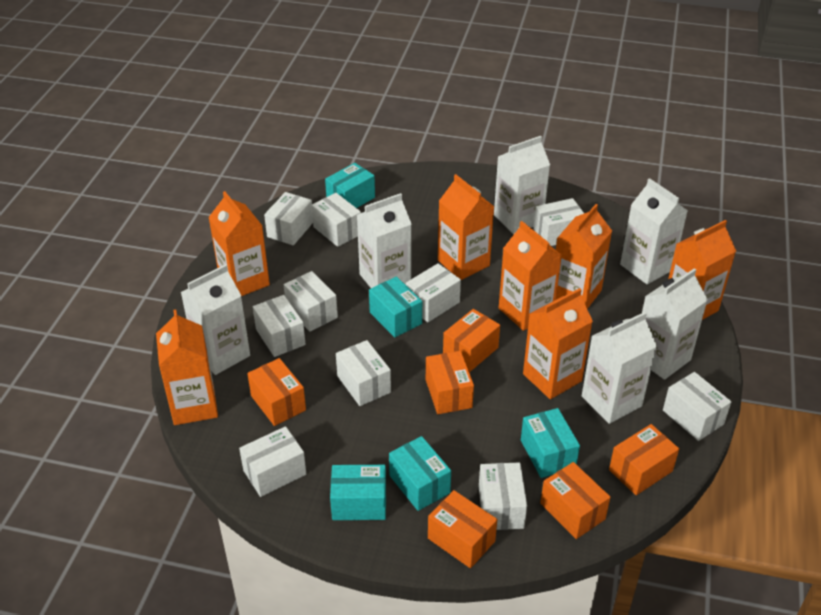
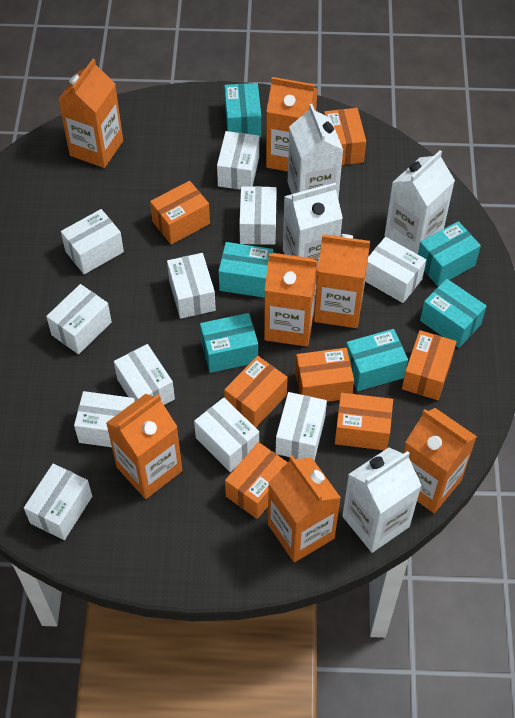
orange box: 6 -> 7
turquoise box: 5 -> 6
white box: 10 -> 11
white carton: 6 -> 4

